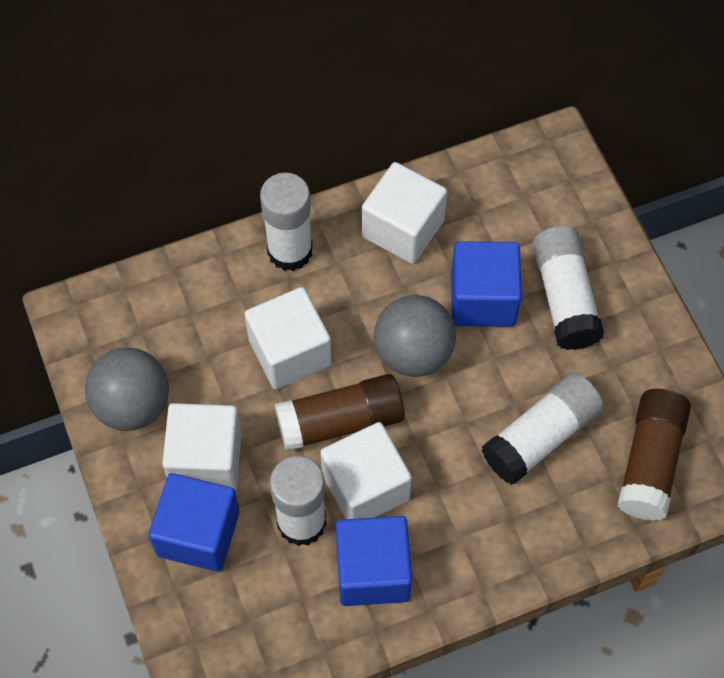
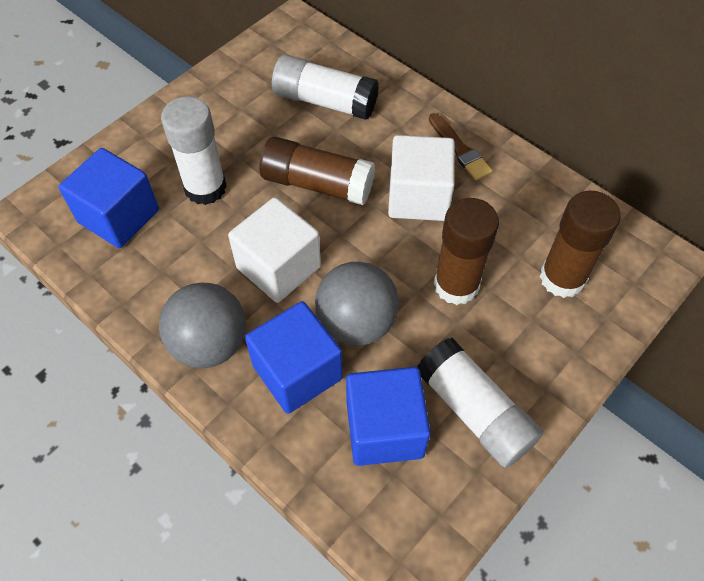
brown brush: 0 -> 1
brown glue stick: 2 -> 3
white cube: 4 -> 2
white glue stick: 4 -> 3

